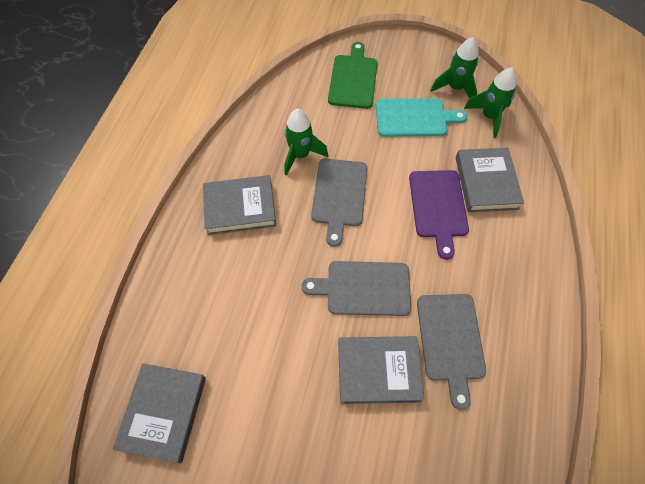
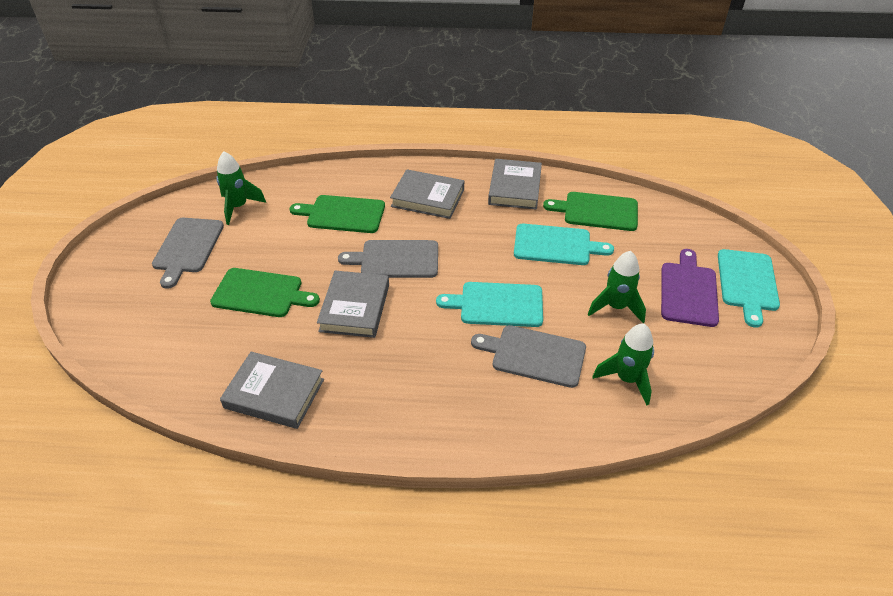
green cutting board: 1 -> 3
turquoise cutting board: 1 -> 3

